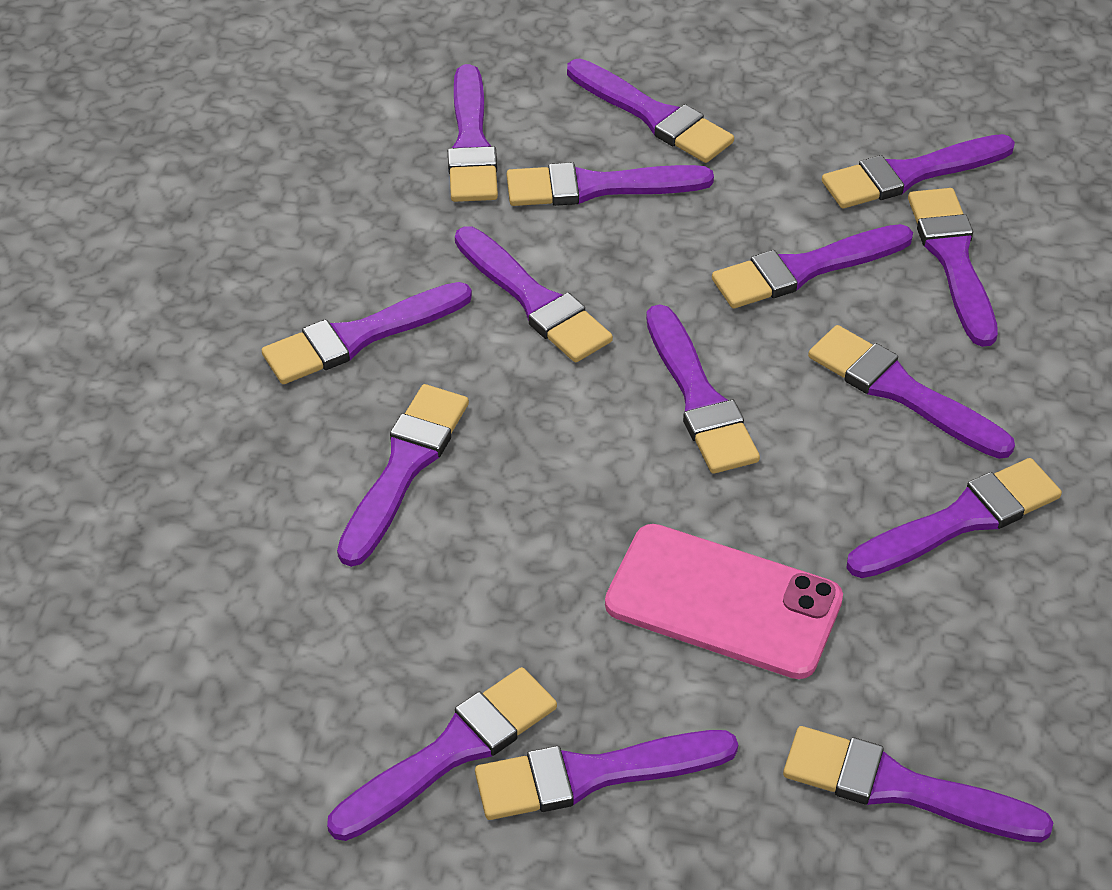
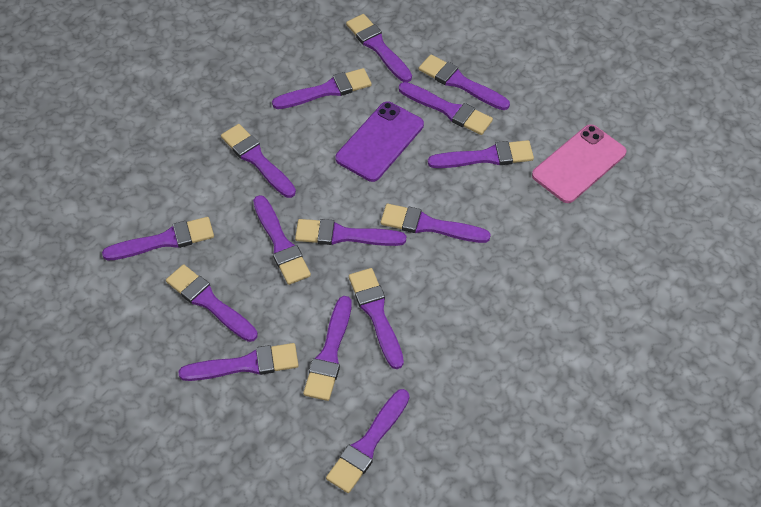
purple phone: 0 -> 1

